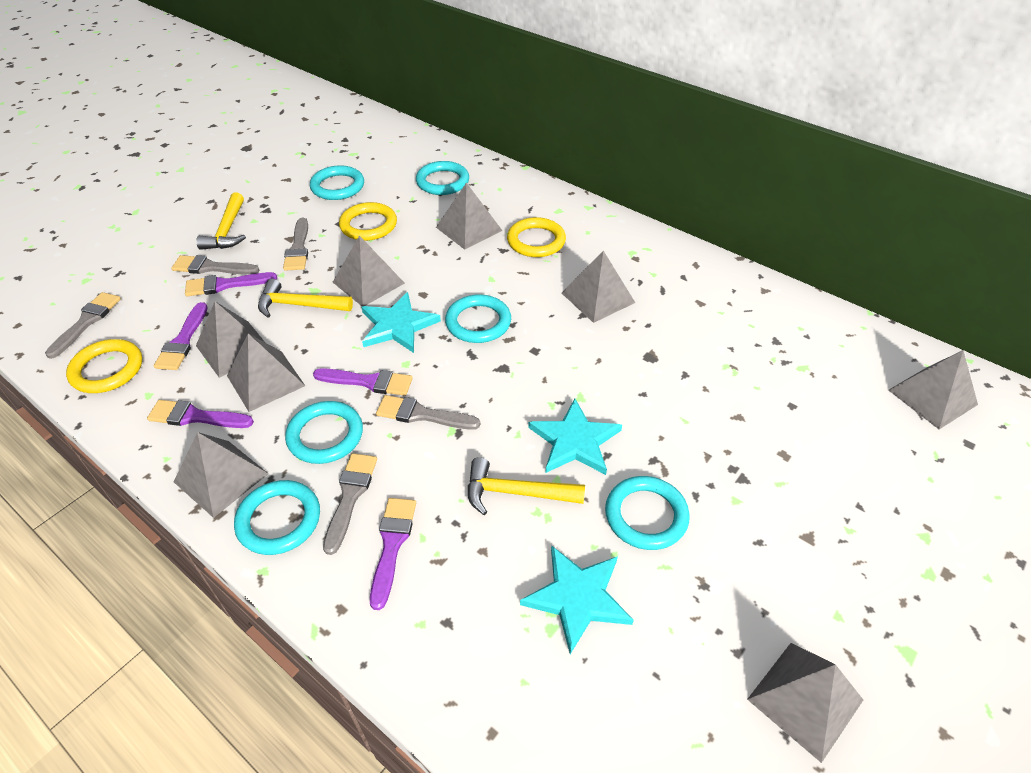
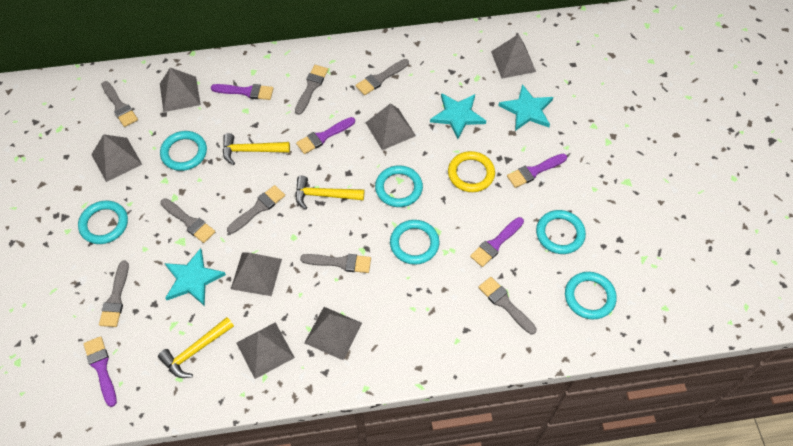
grey brush: 5 -> 8
grey pyramid: 8 -> 7
yellow ring: 3 -> 1

